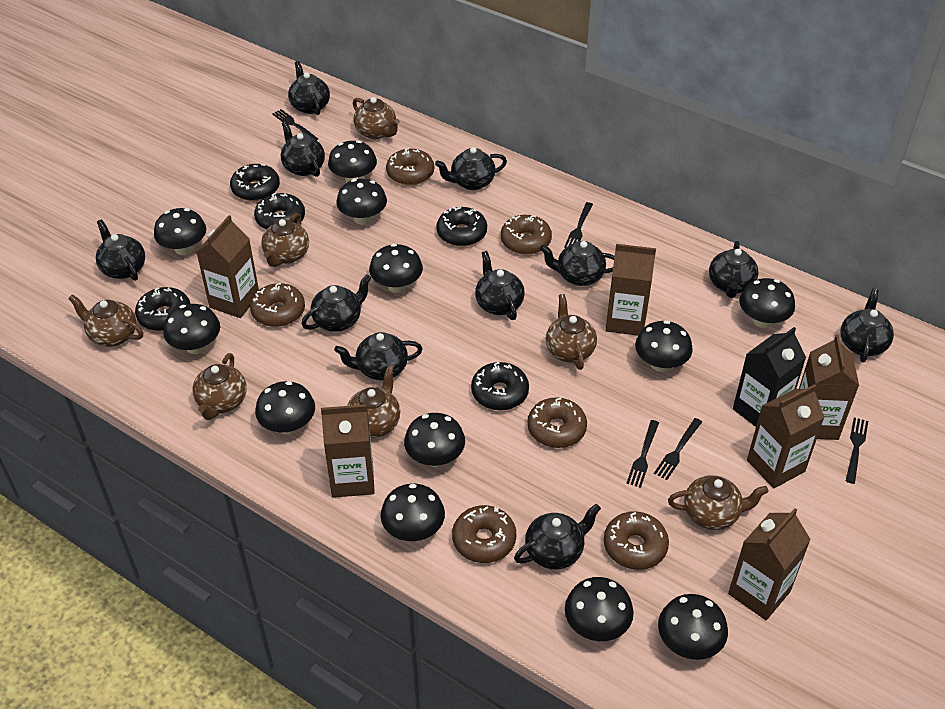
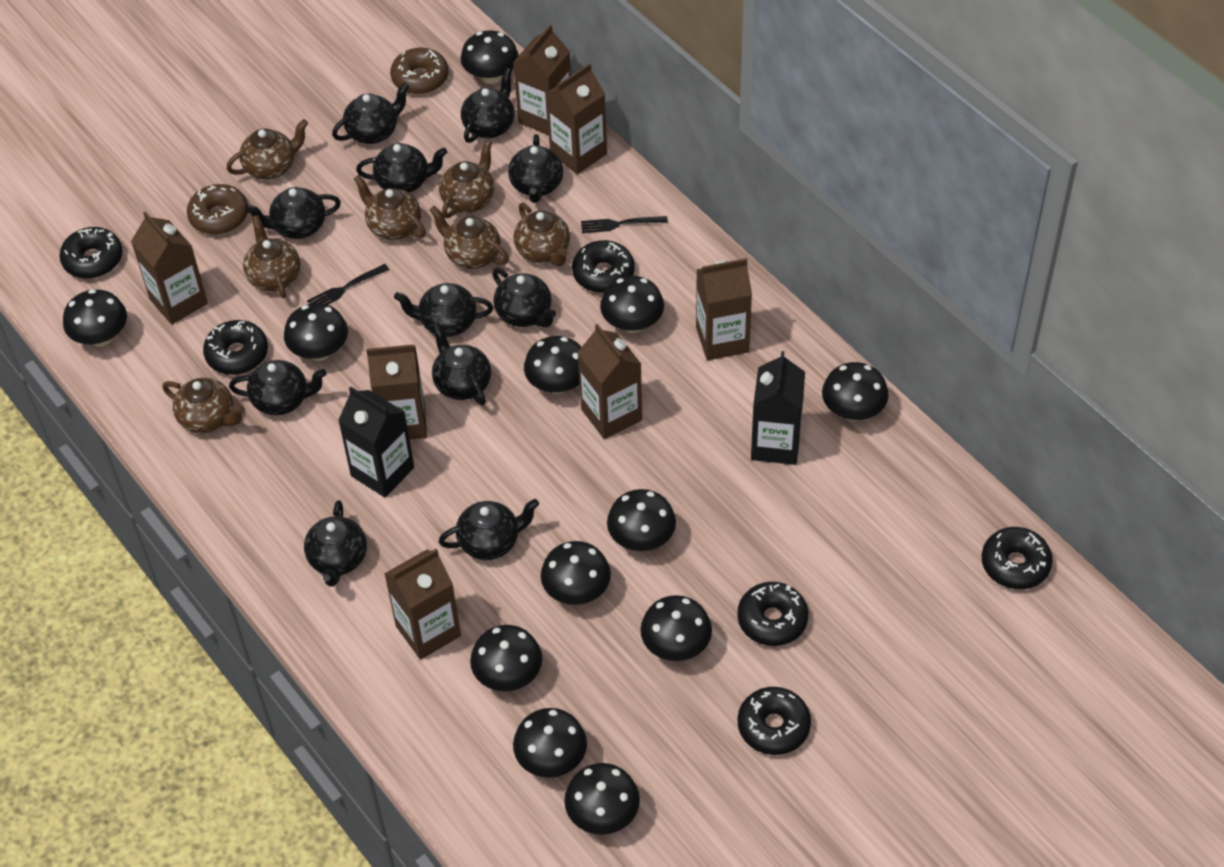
black carton: 1 -> 2
black donut: 5 -> 6
black fork: 5 -> 2
brown carton: 6 -> 7
brown donut: 6 -> 2

